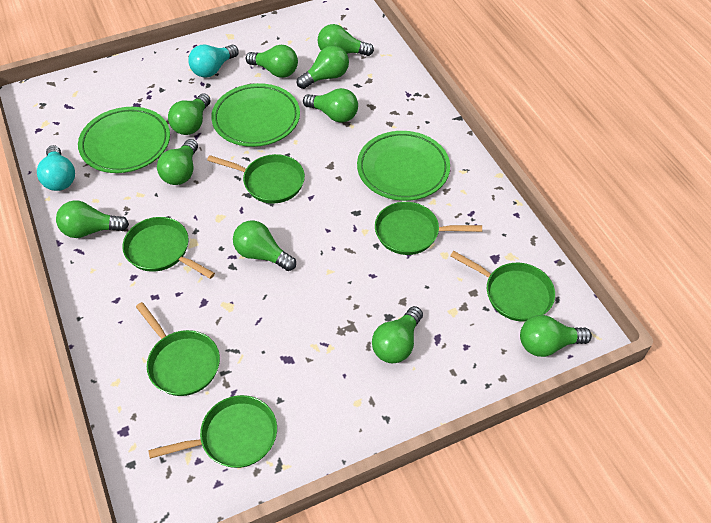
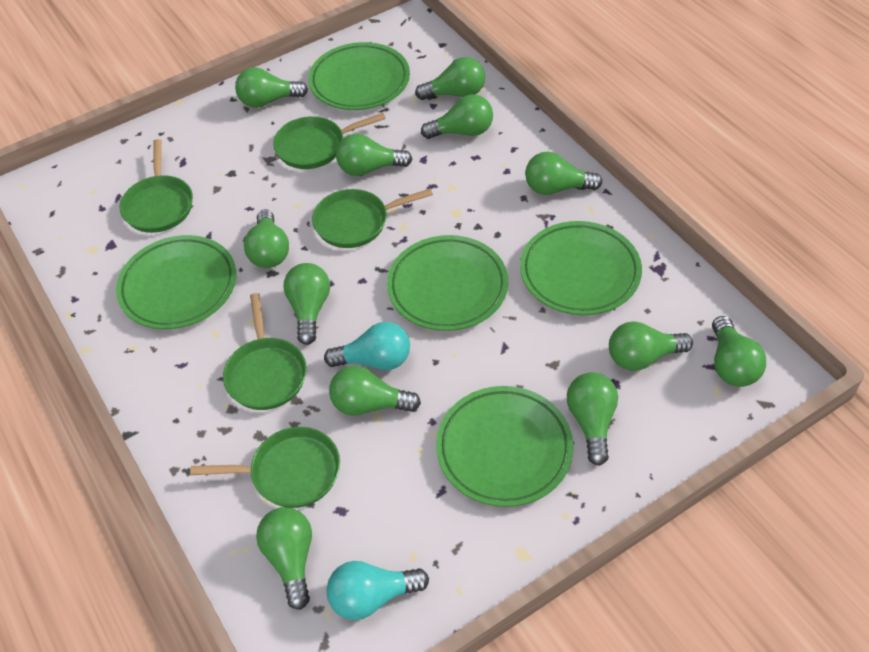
green light bulb: 10 -> 12
green pan: 6 -> 5
green plate: 3 -> 5

